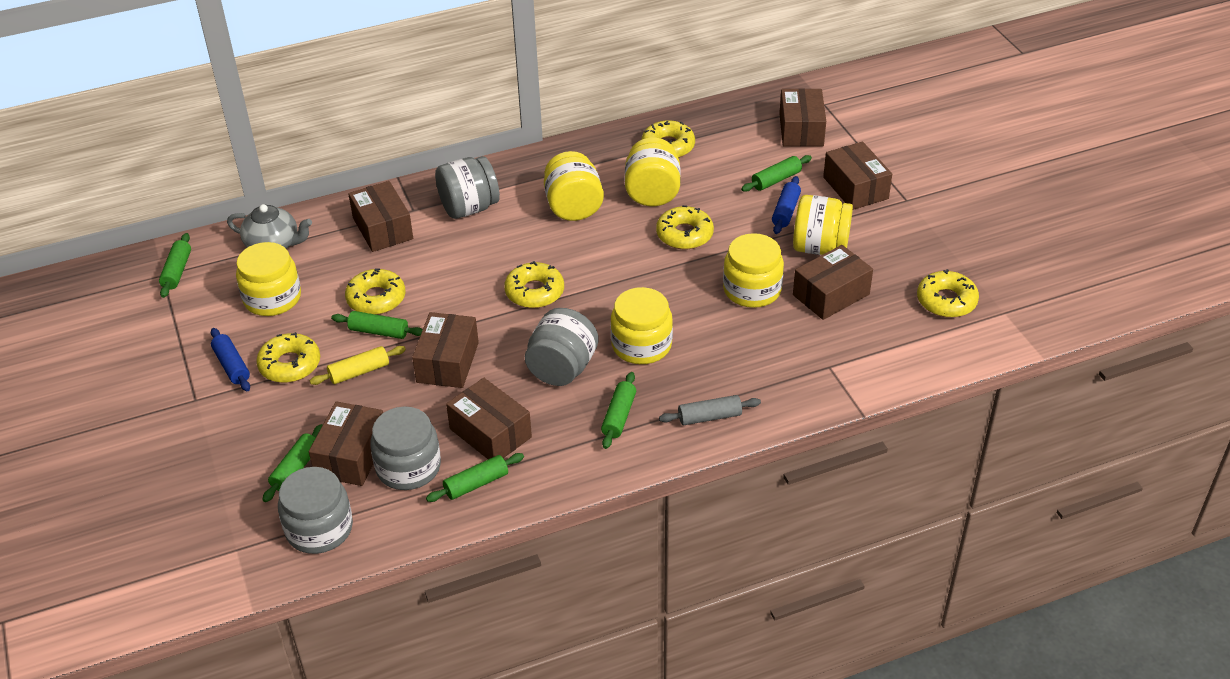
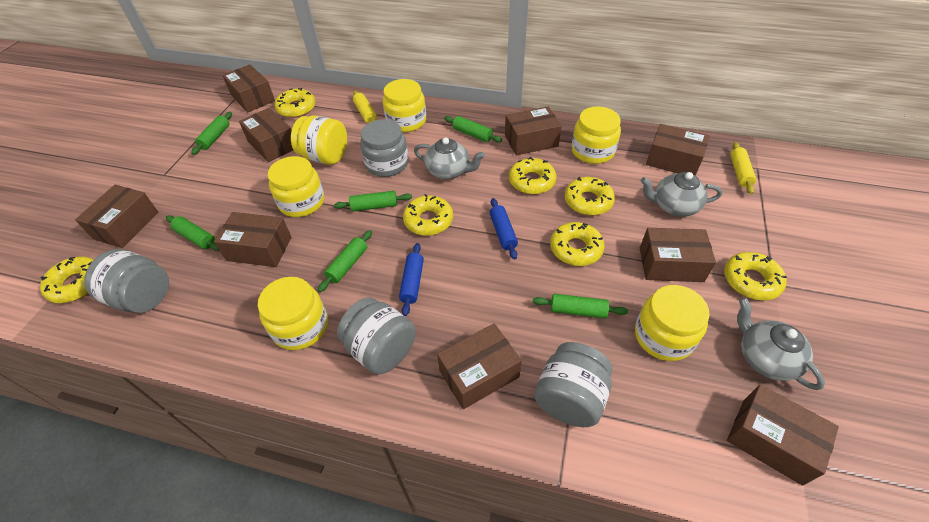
brown box: 7 -> 9
grey rolling pin: 1 -> 0
grey teapot: 1 -> 3
yellow donut: 6 -> 7
yellow rolling pin: 1 -> 2

